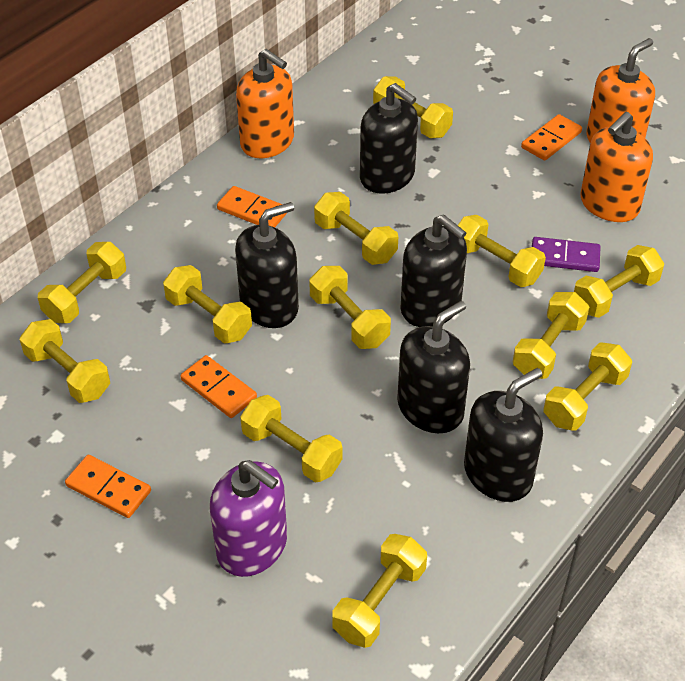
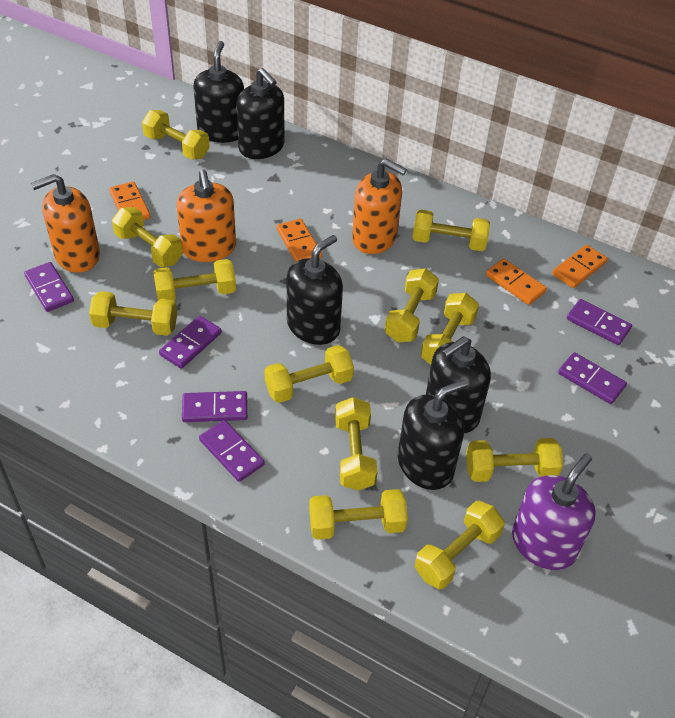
purple domino: 1 -> 6

